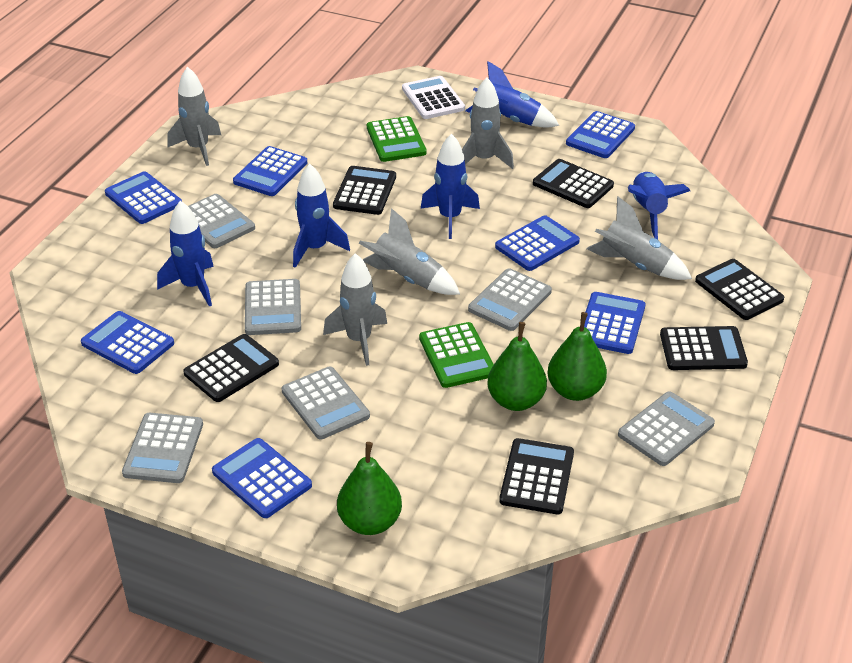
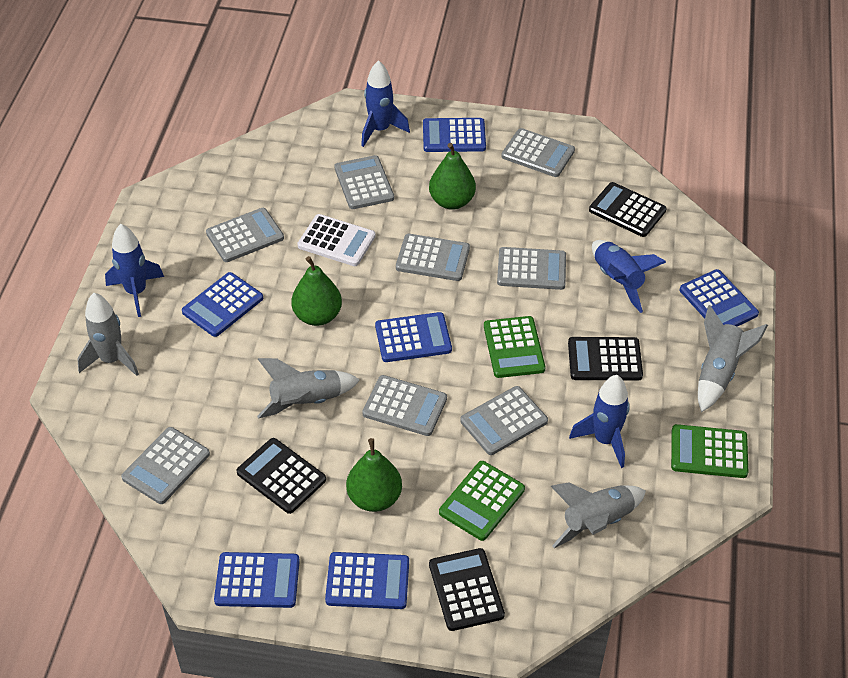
black calculator: 6 -> 4
blue calculator: 7 -> 6
blue rocket: 5 -> 4
green calculator: 2 -> 3
grey calculator: 6 -> 8
grey rocket: 5 -> 4

